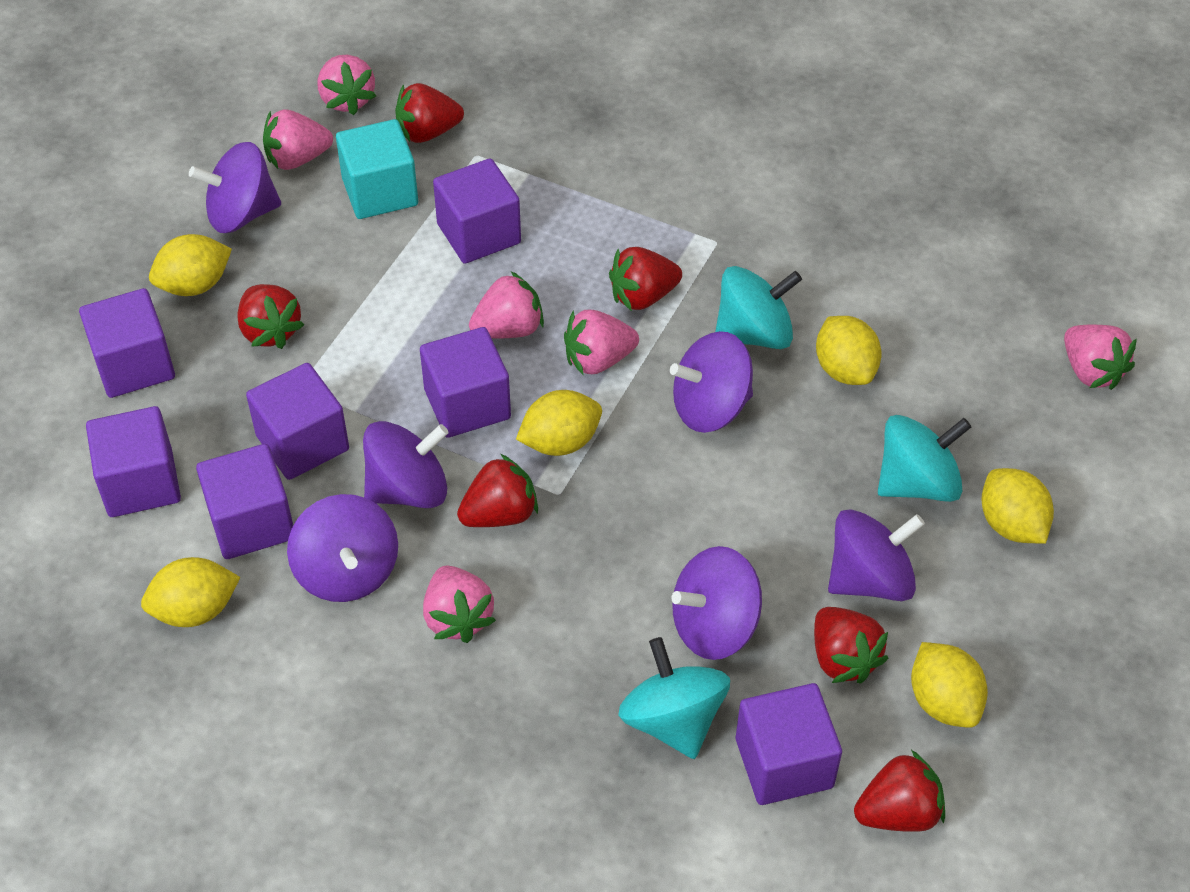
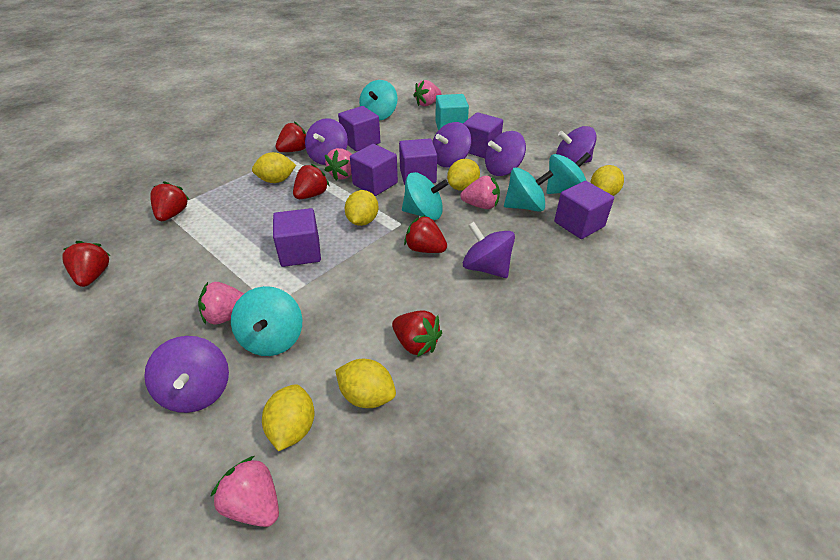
pink strawberry: 6 -> 5
purple cube: 7 -> 6
turquoise spinning top: 3 -> 5

